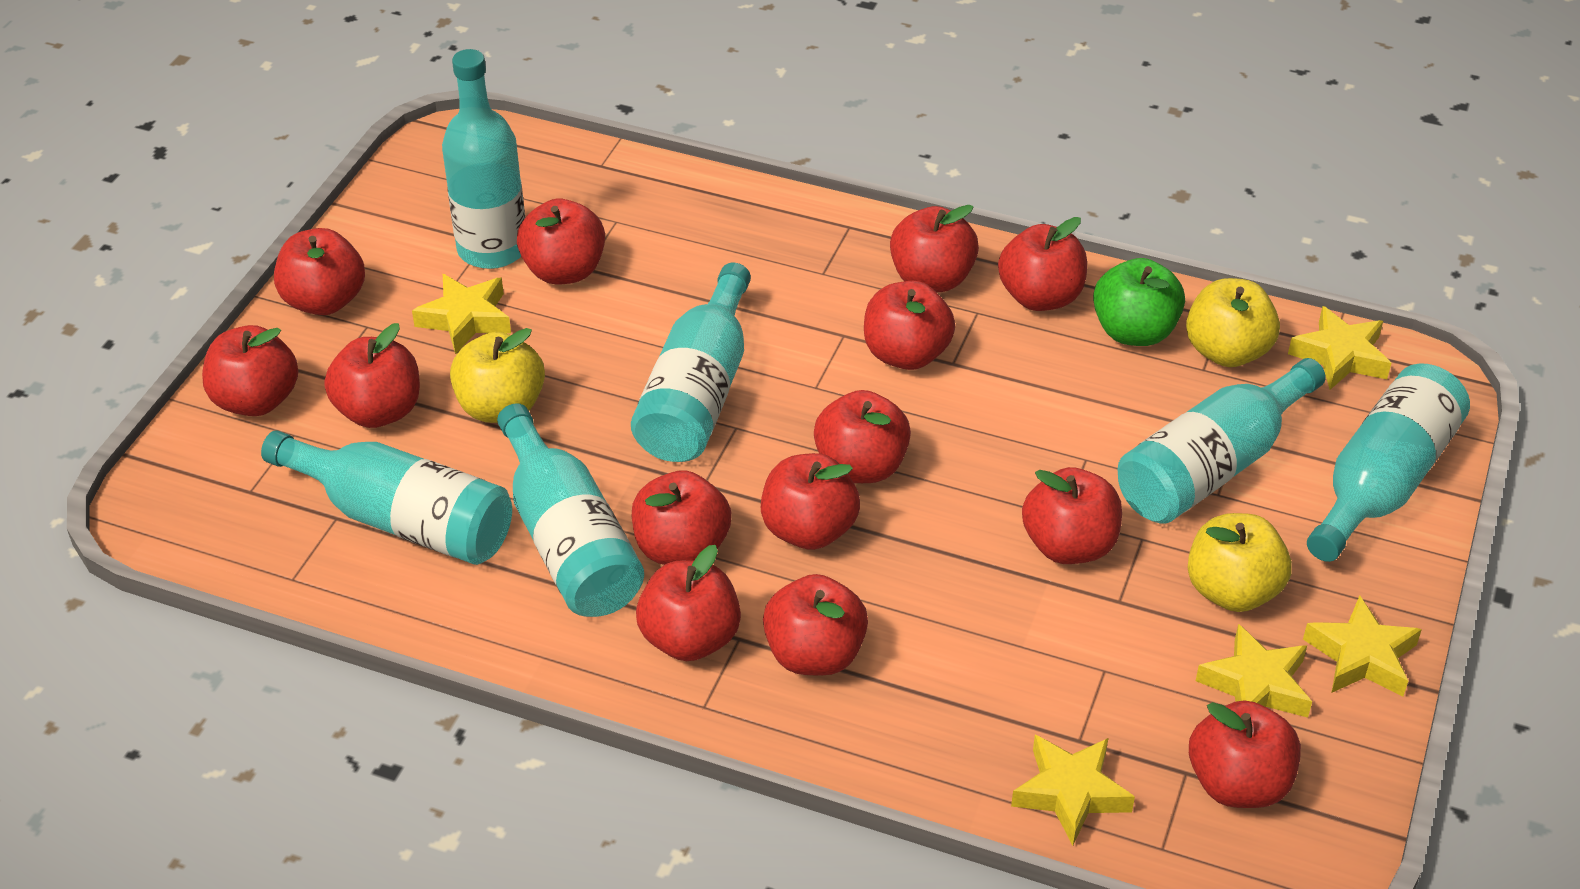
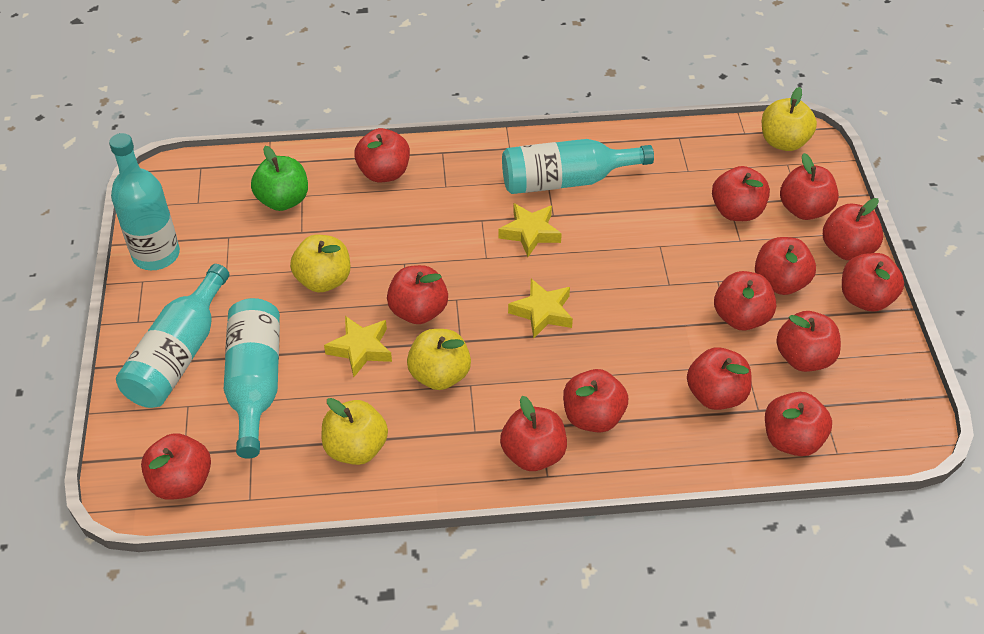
turquoise bottle: 6 -> 4
yellow apple: 3 -> 4
yellow star: 5 -> 3

